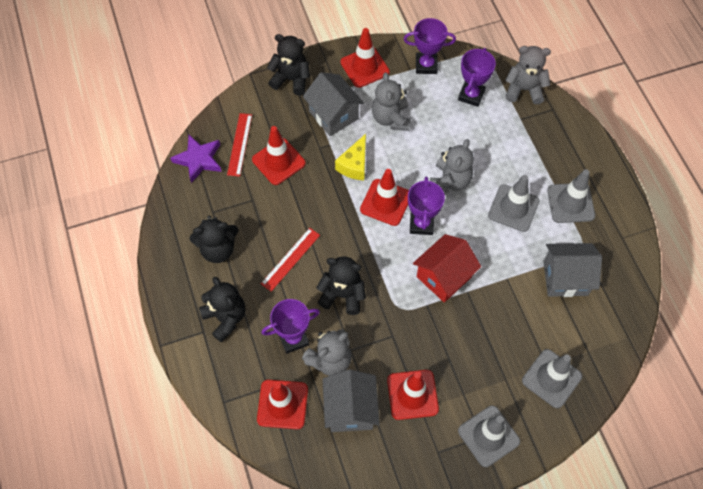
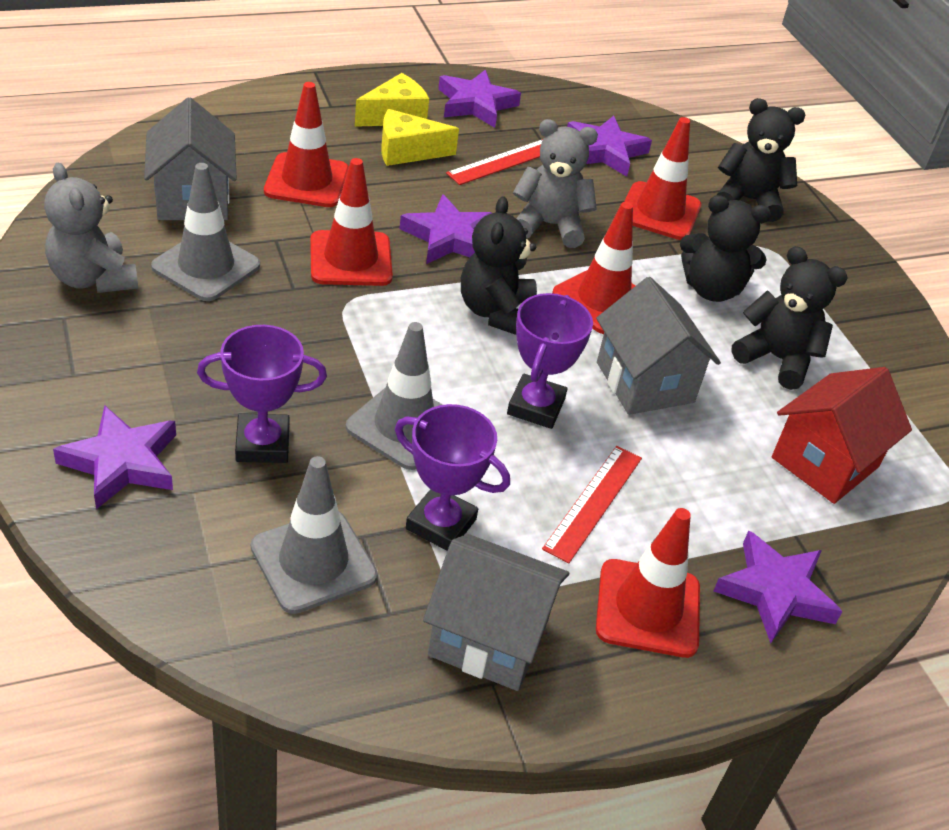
grey teddy bear: 4 -> 2
grey traffic cone: 4 -> 3
purple star: 1 -> 5
purple trophy: 4 -> 3
yellow cheese: 1 -> 2

